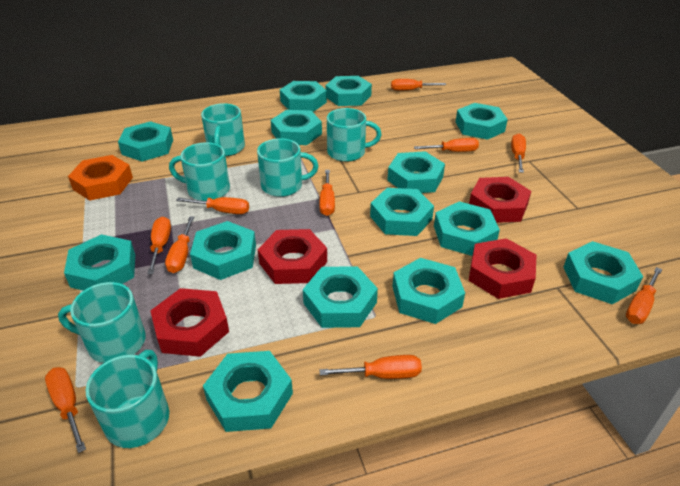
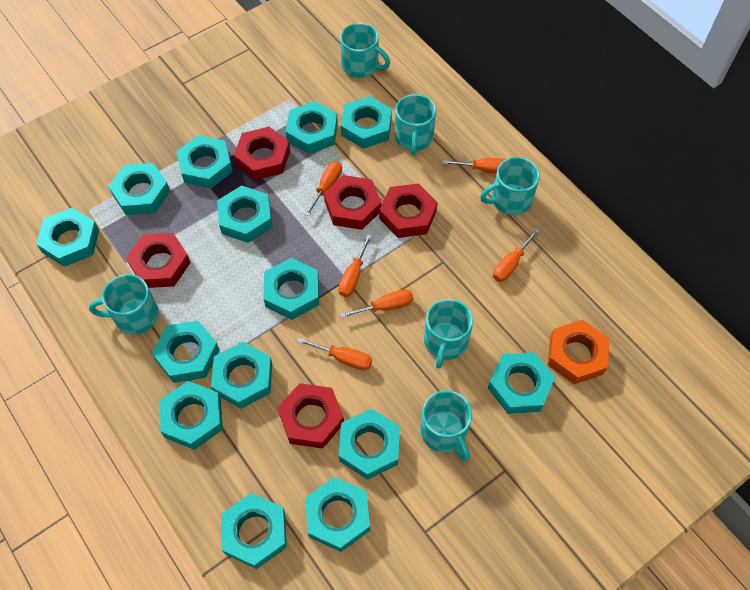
orange screwdriver: 10 -> 6
red nut: 4 -> 5

